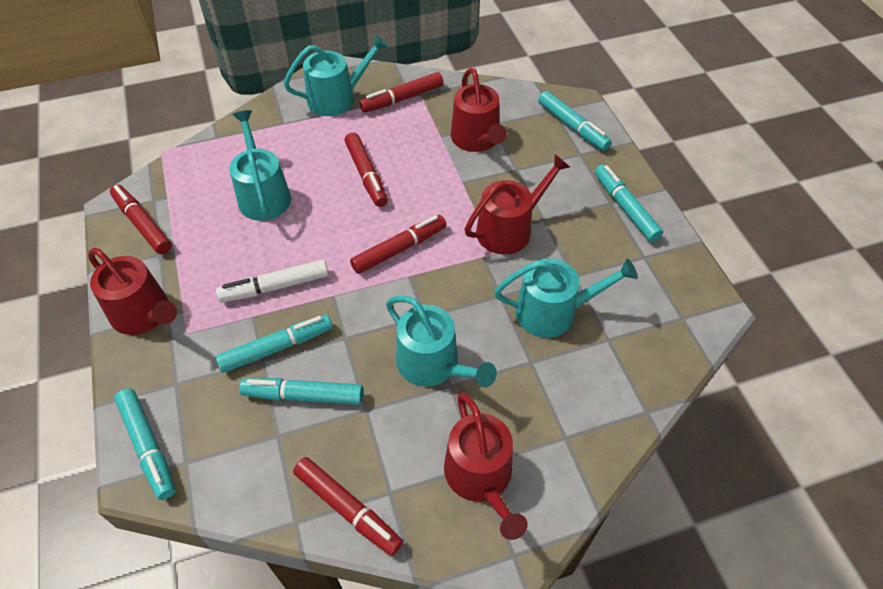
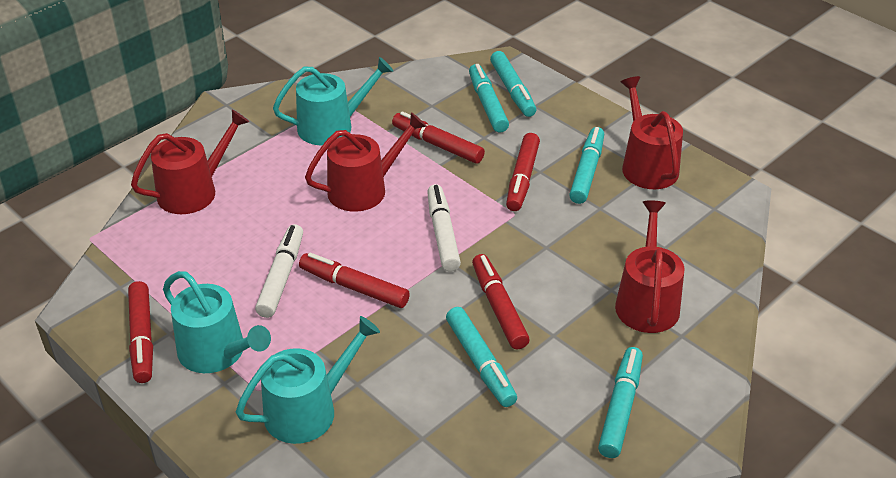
turquoise watering can: 4 -> 3
white marker: 1 -> 2

